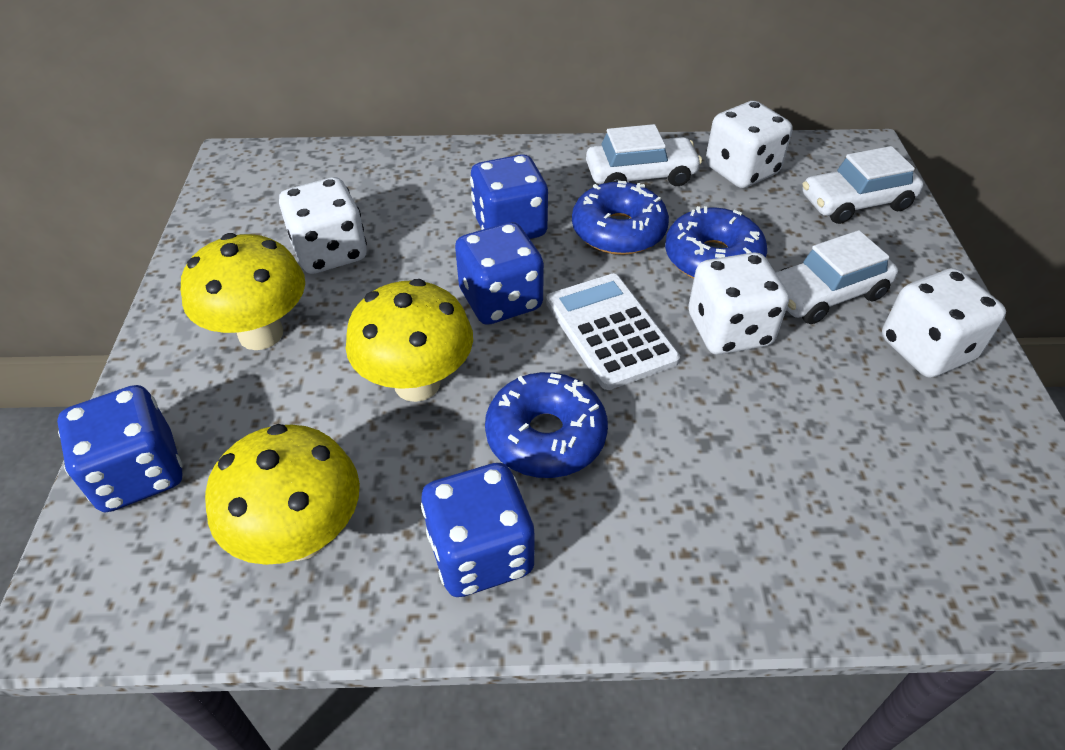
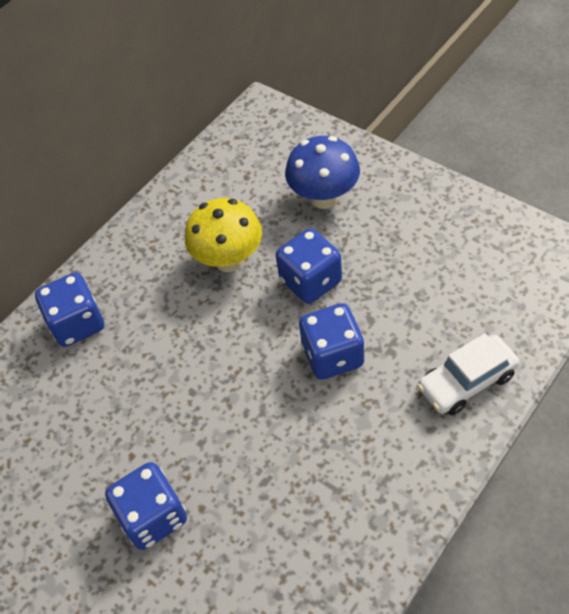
blue donut: 3 -> 0
blue mushroom: 0 -> 1
white calculator: 1 -> 0
white car: 3 -> 1
white dice: 4 -> 0
yellow mushroom: 3 -> 1

